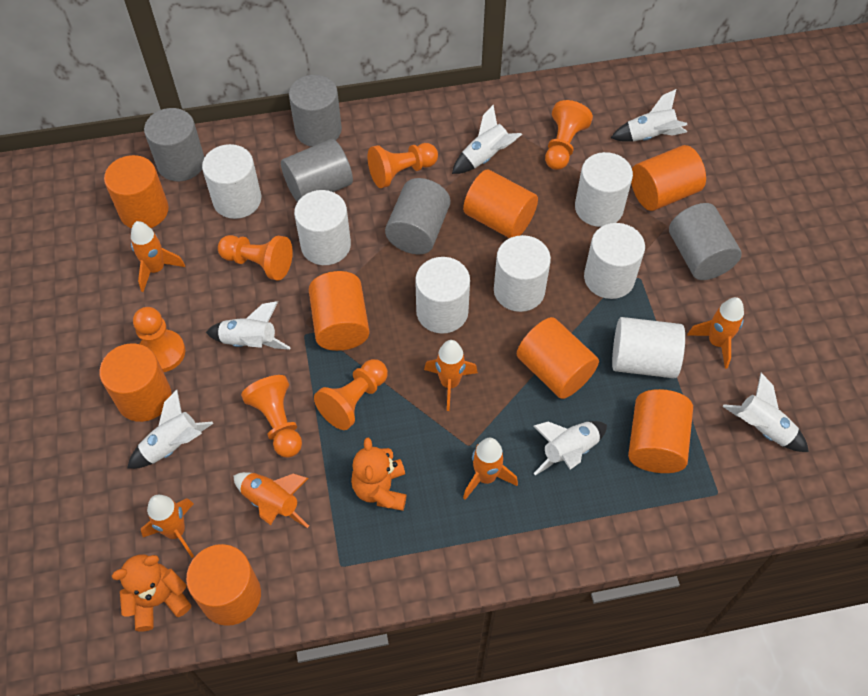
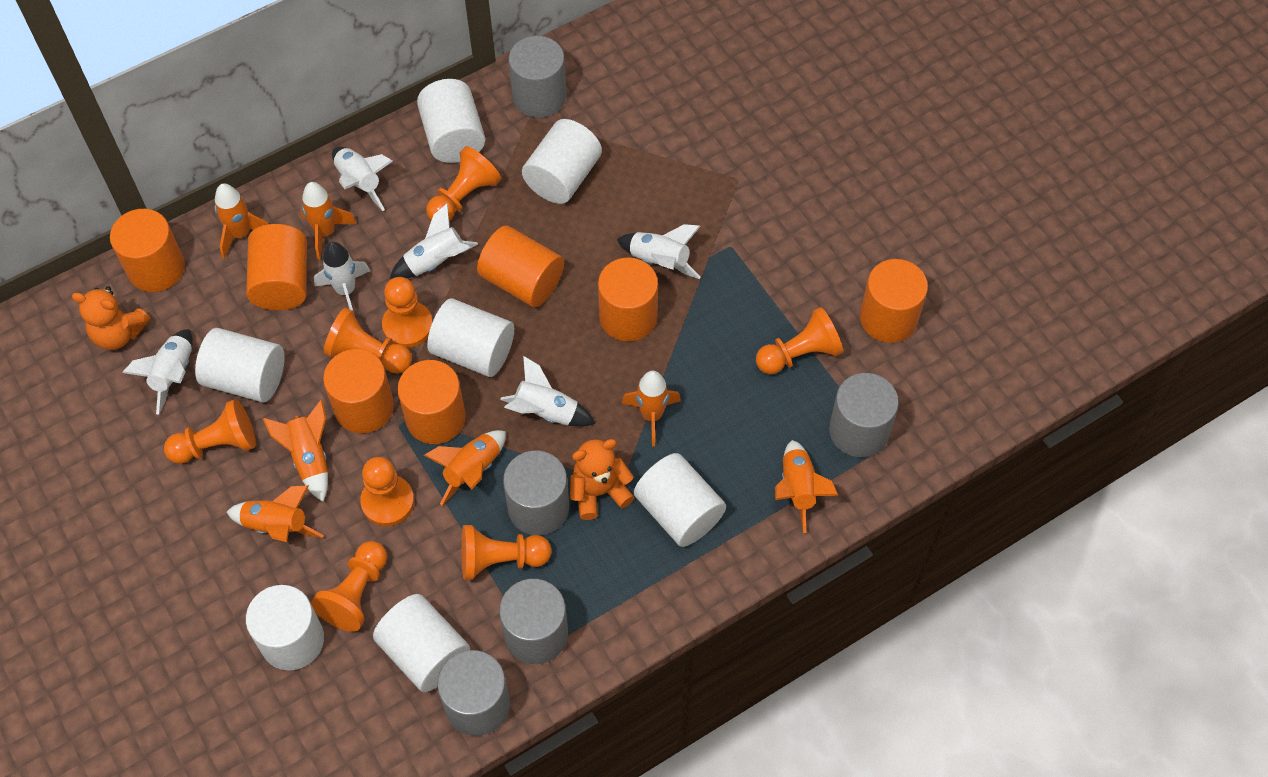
orange cylinder: 8 -> 7
orange pawn: 6 -> 8
orange rocket: 6 -> 7

